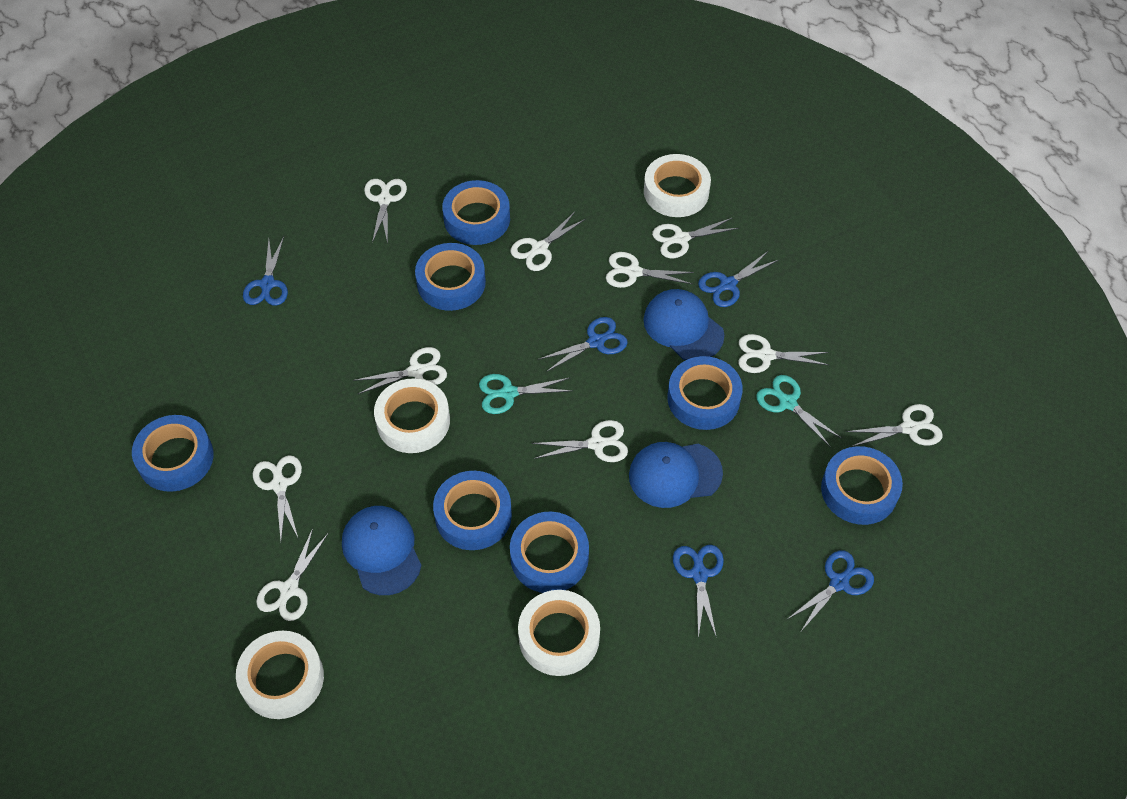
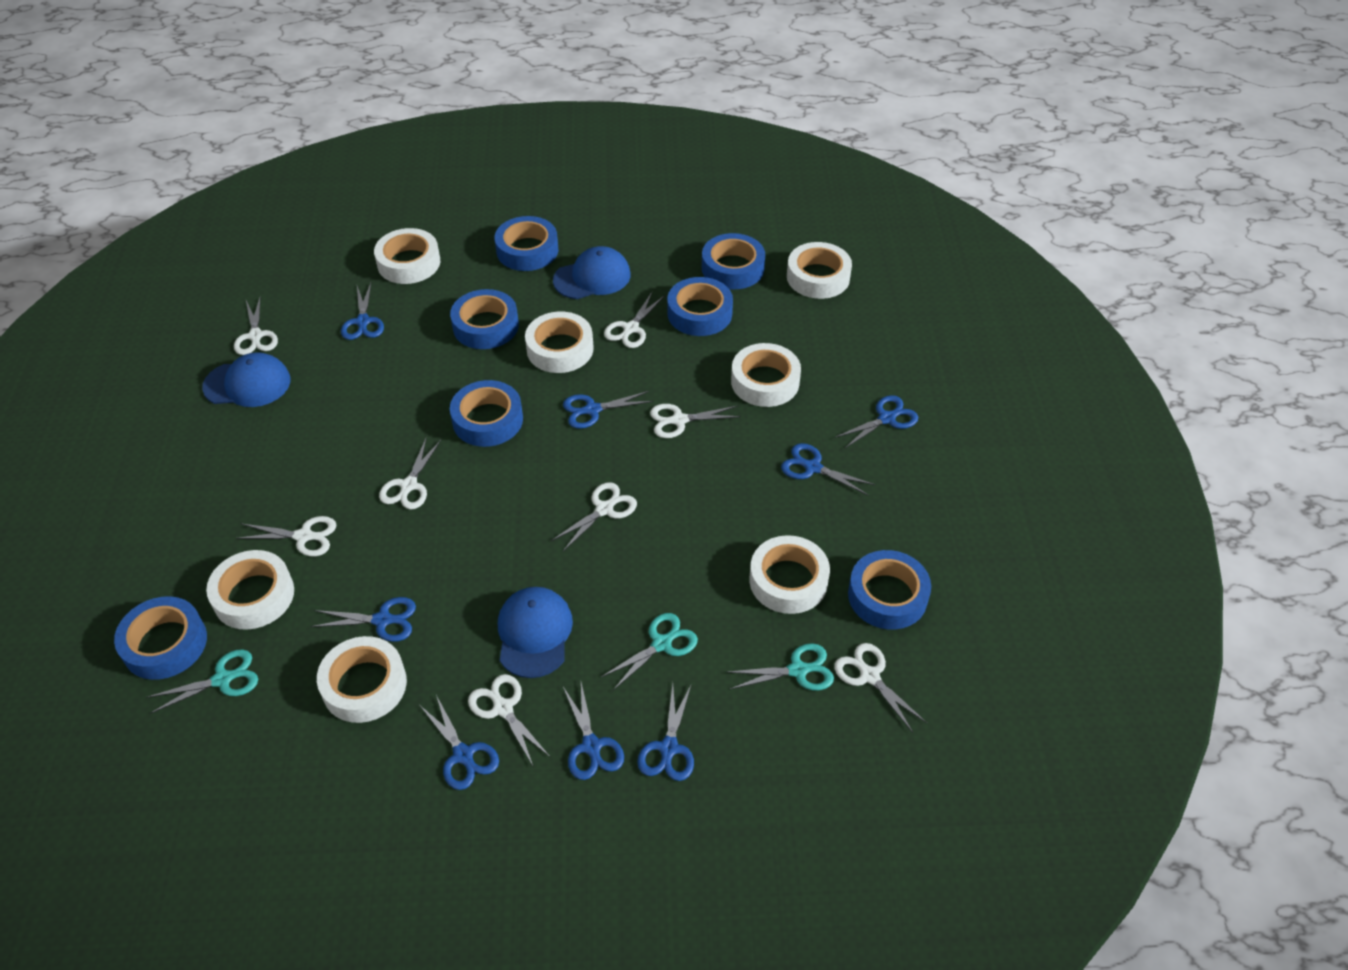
blue scissors: 5 -> 8
turquoise scissors: 2 -> 3
white scissors: 10 -> 8
white tape: 4 -> 7

